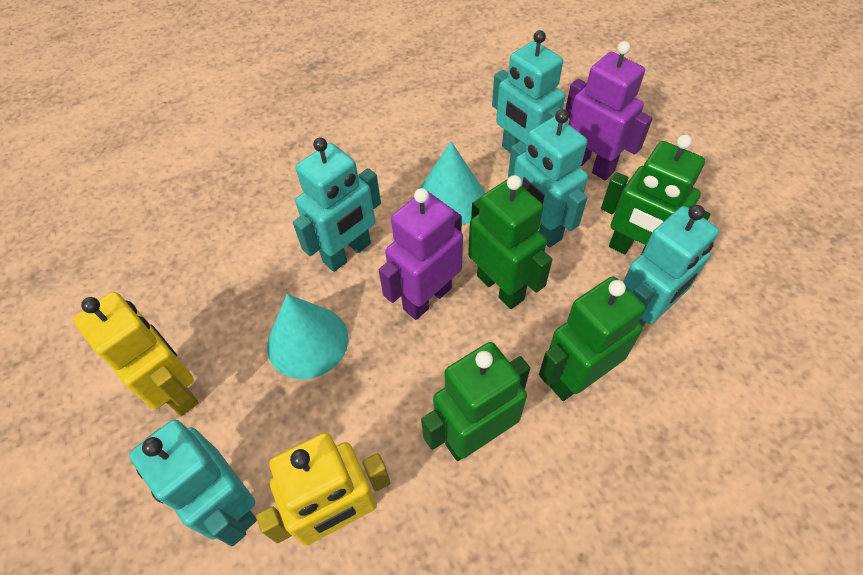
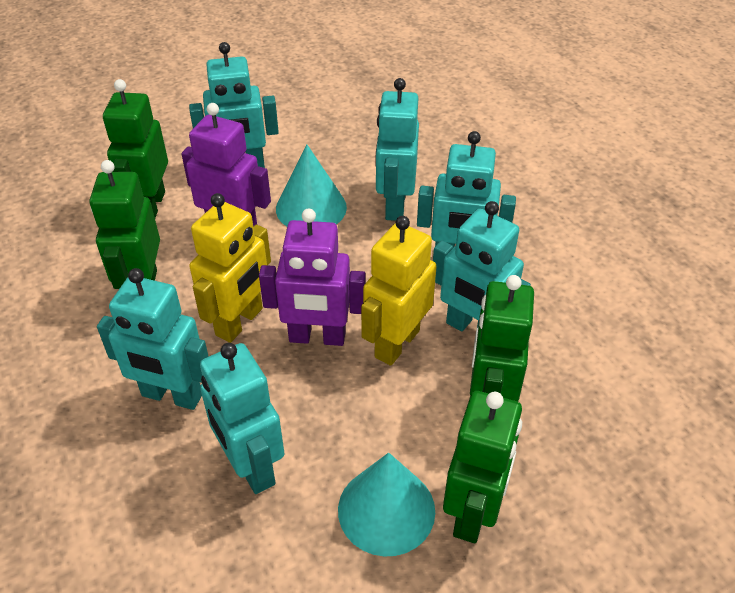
turquoise robot: 5 -> 6

